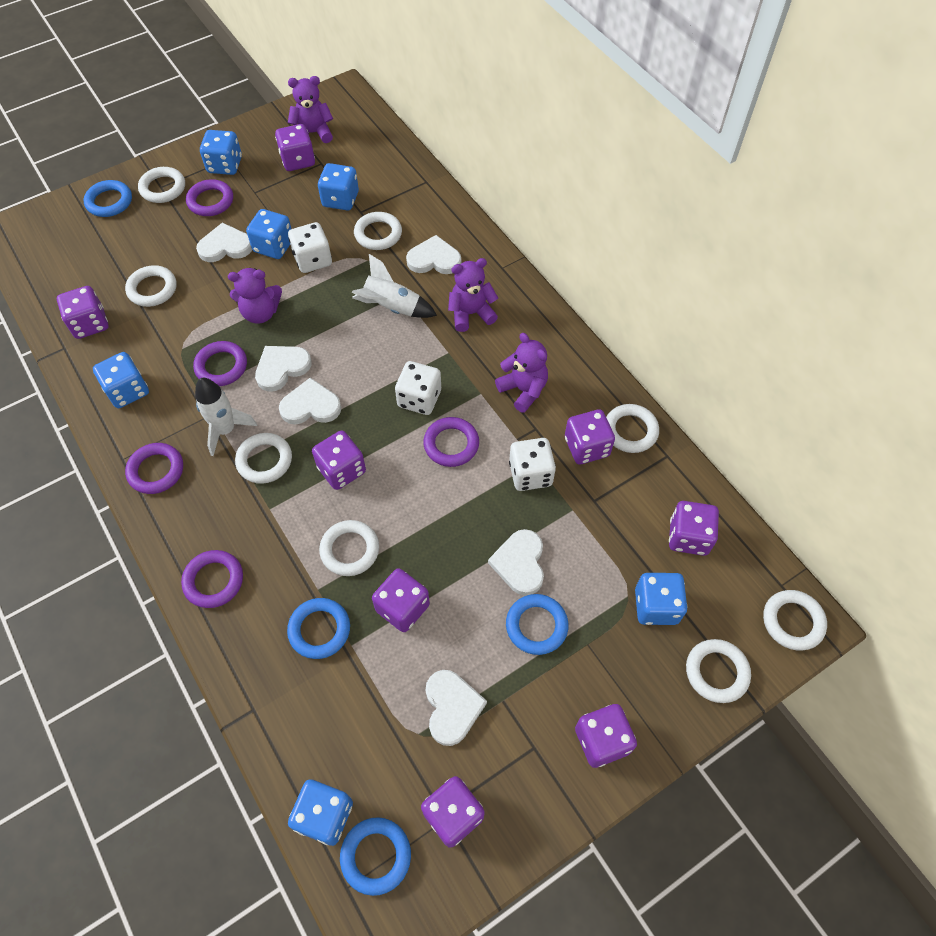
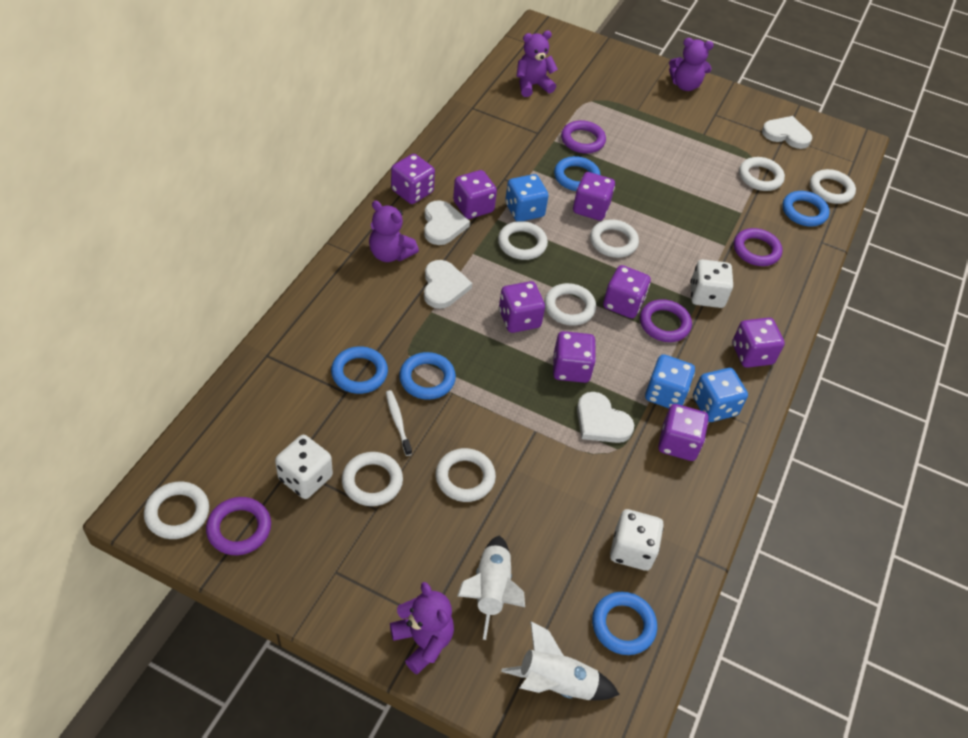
blue dice: 6 -> 3
blue ring: 4 -> 5
purple ring: 5 -> 4
white heart: 6 -> 4
white toothbrush: 0 -> 1

